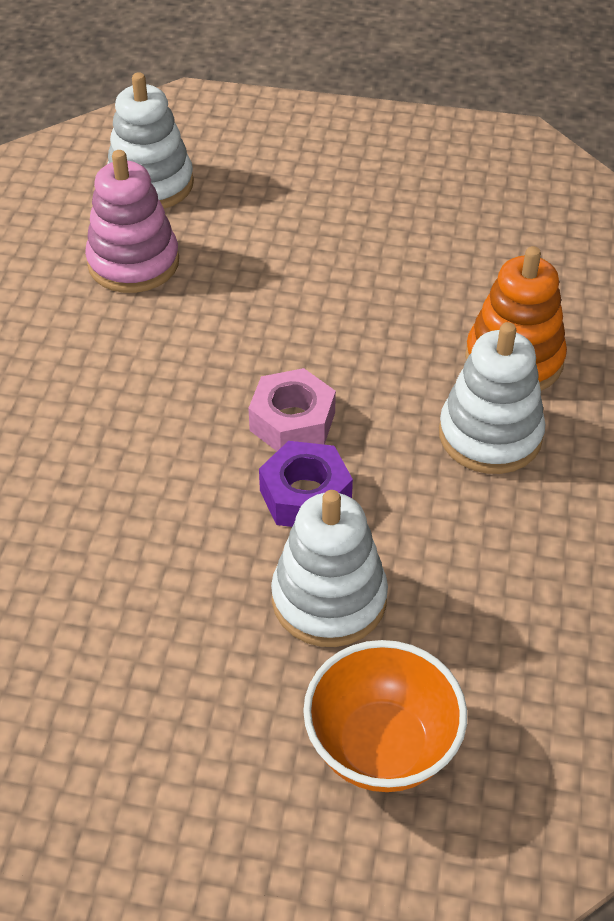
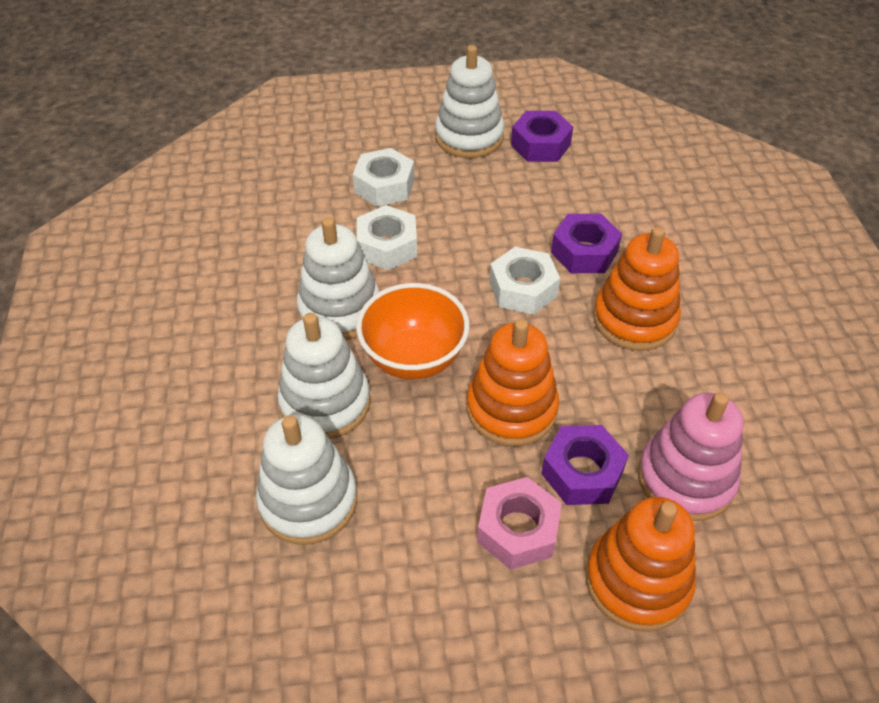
orange stacking toy: 1 -> 3
purple nut: 1 -> 3
white nut: 0 -> 3
white stacking toy: 3 -> 4

